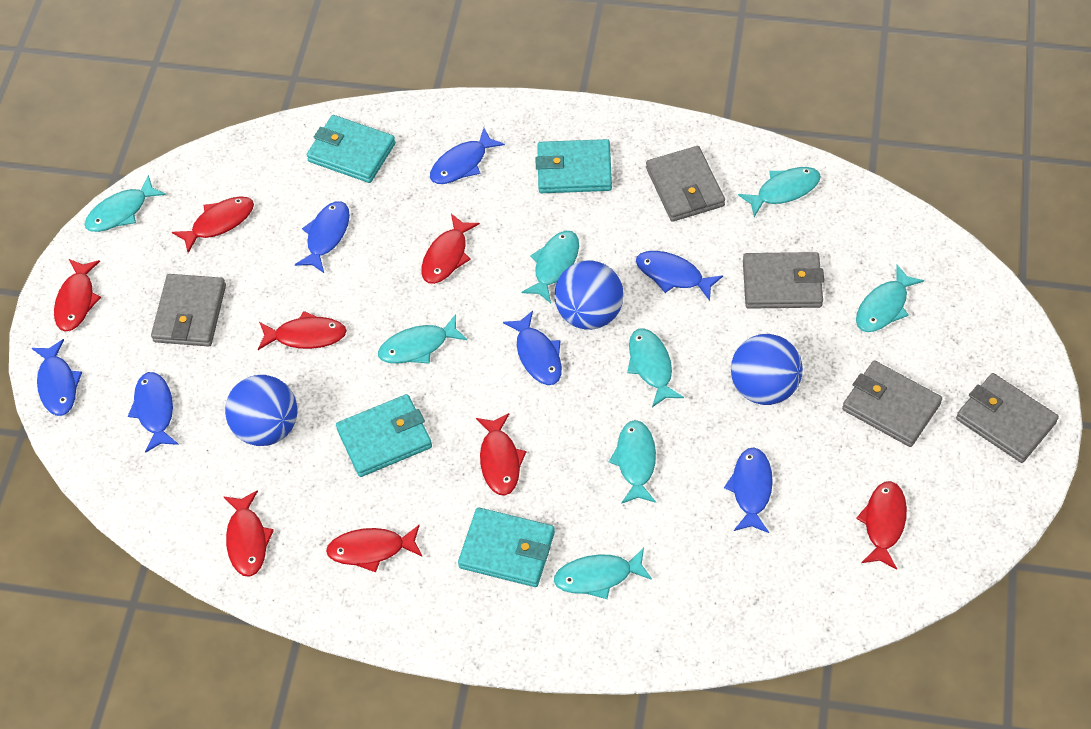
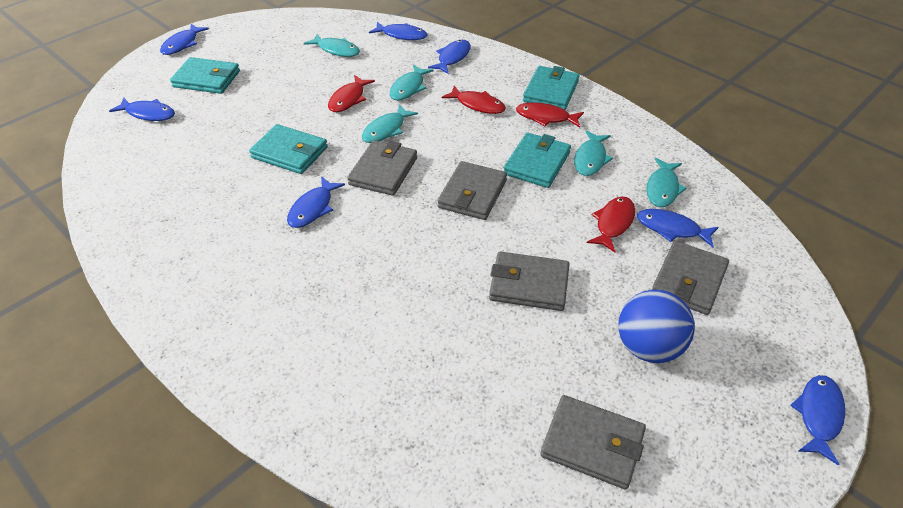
blue ball: 3 -> 1
red fish: 8 -> 4
turquoise fish: 8 -> 5

